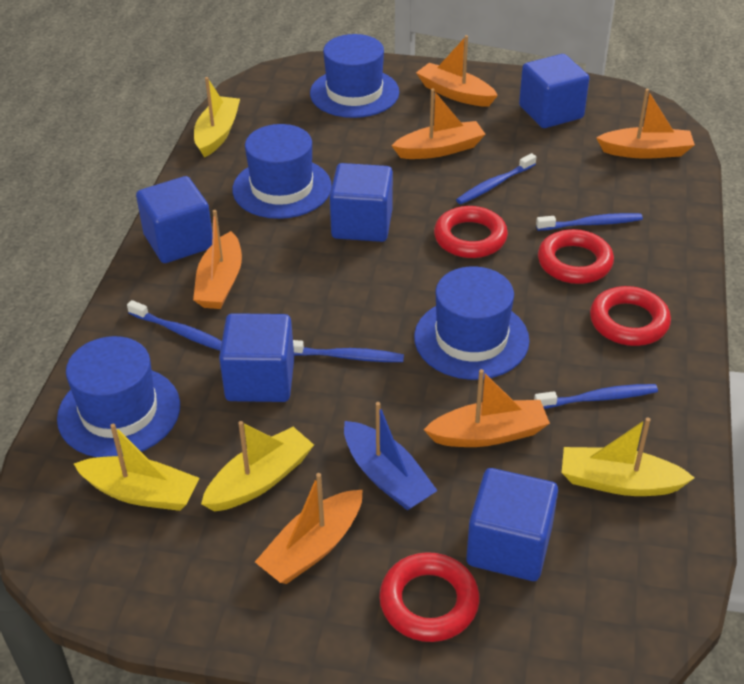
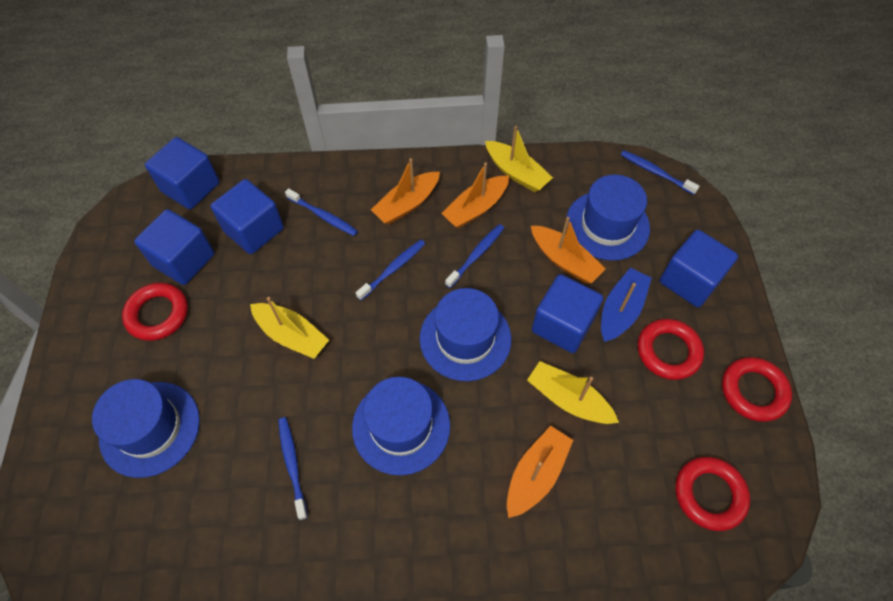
orange boat: 6 -> 4
yellow boat: 4 -> 3

